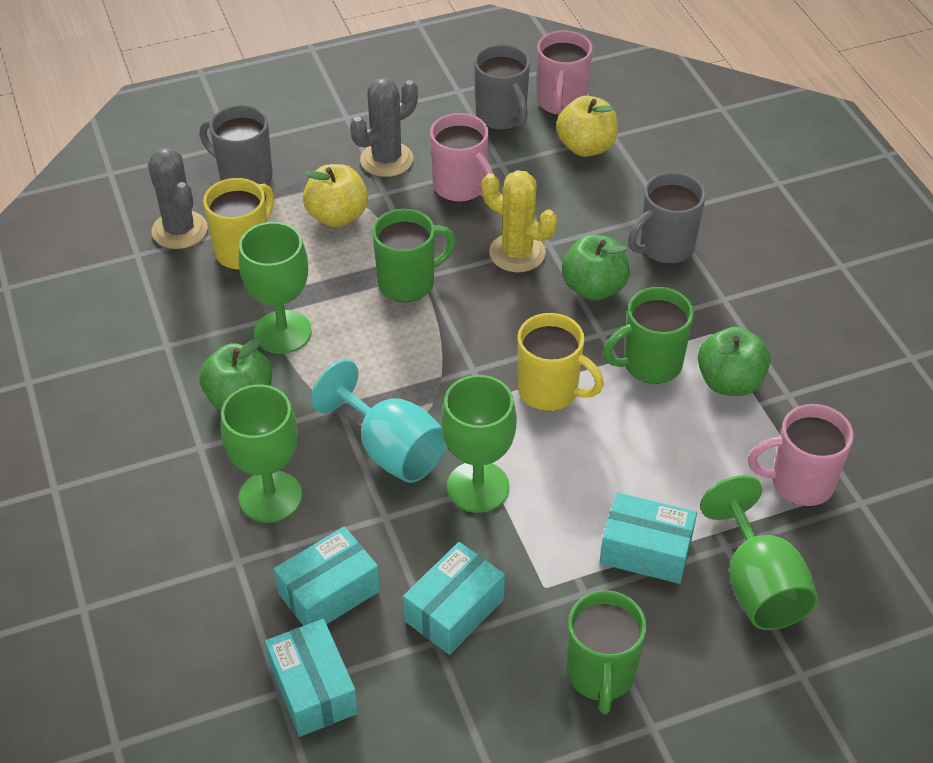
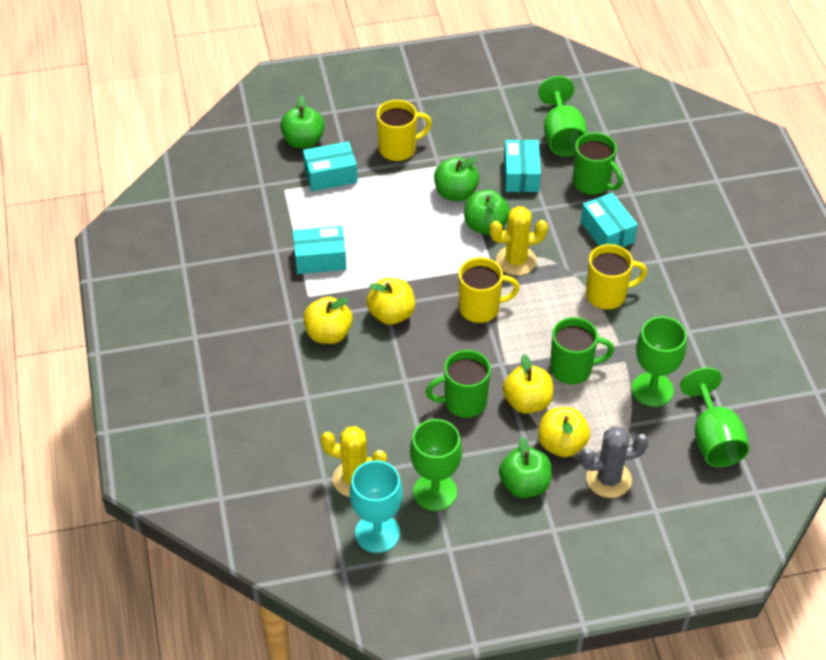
green apple: 3 -> 4
grey cactus: 2 -> 1
grey mug: 3 -> 0
pink mug: 3 -> 0
yellow apple: 2 -> 4
yellow cactus: 1 -> 2
yellow mug: 2 -> 3

